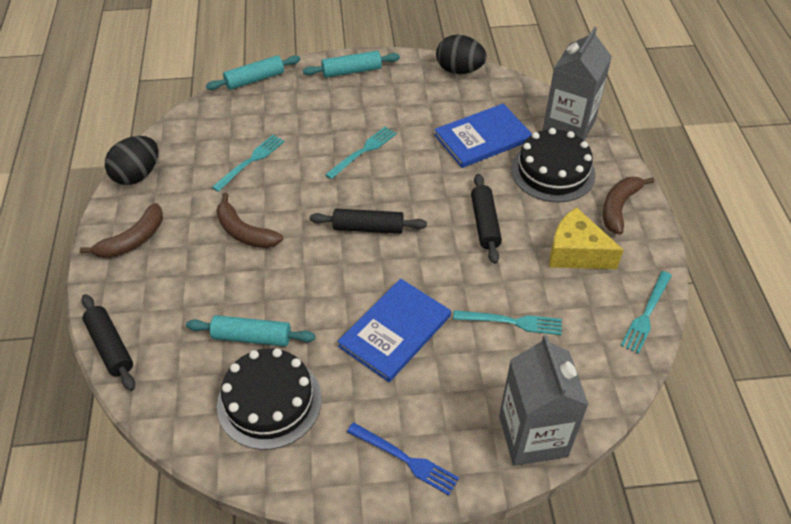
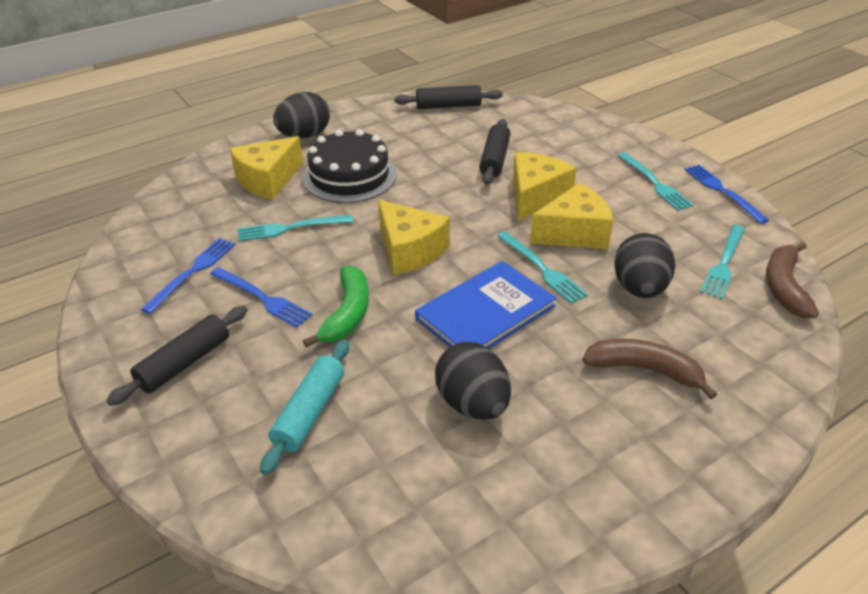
black cake: 2 -> 1
black egg: 2 -> 3
blue book: 2 -> 1
blue fork: 1 -> 3
brown banana: 3 -> 2
green banana: 0 -> 1
grey carton: 2 -> 0
turquoise rolling pin: 3 -> 1
yellow cheese: 1 -> 4

